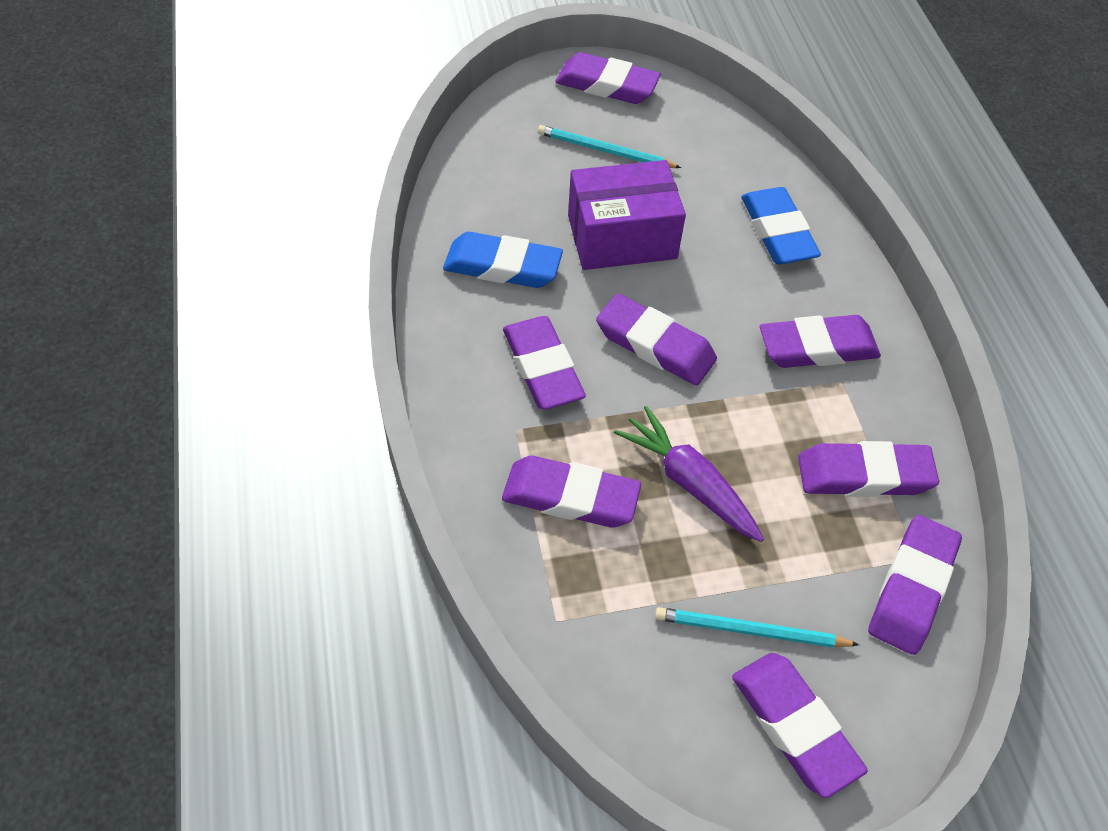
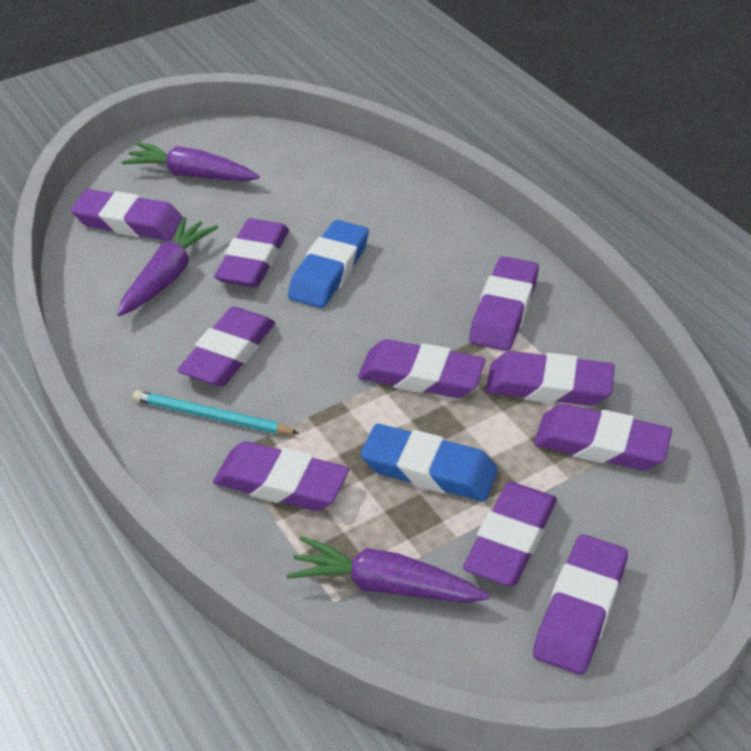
purple box: 1 -> 0
purple carrot: 1 -> 3
purple eraser: 8 -> 10
turquoise pencil: 2 -> 1

